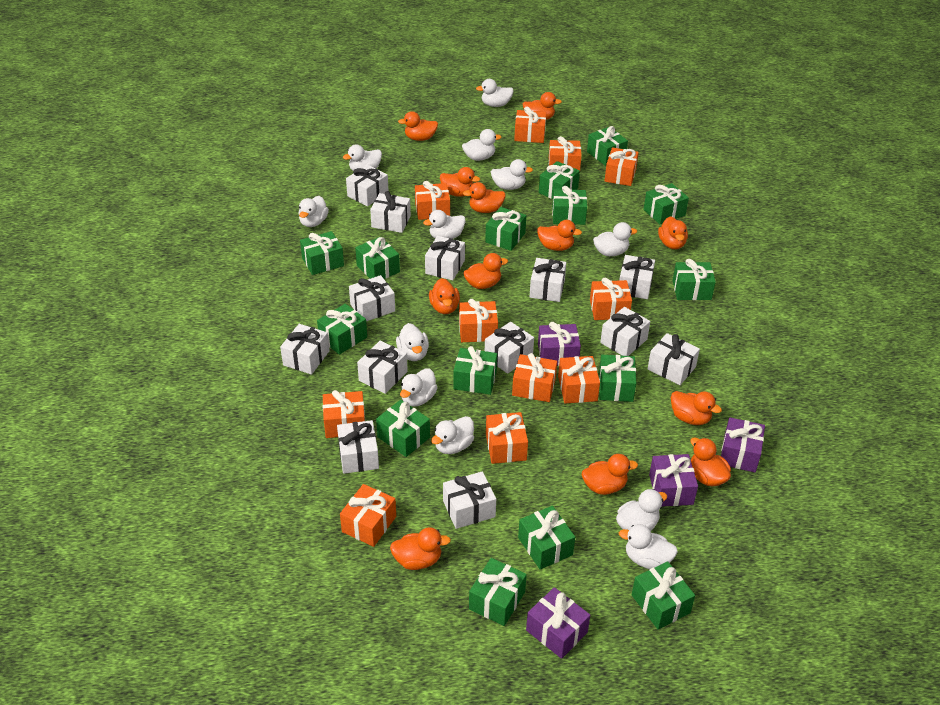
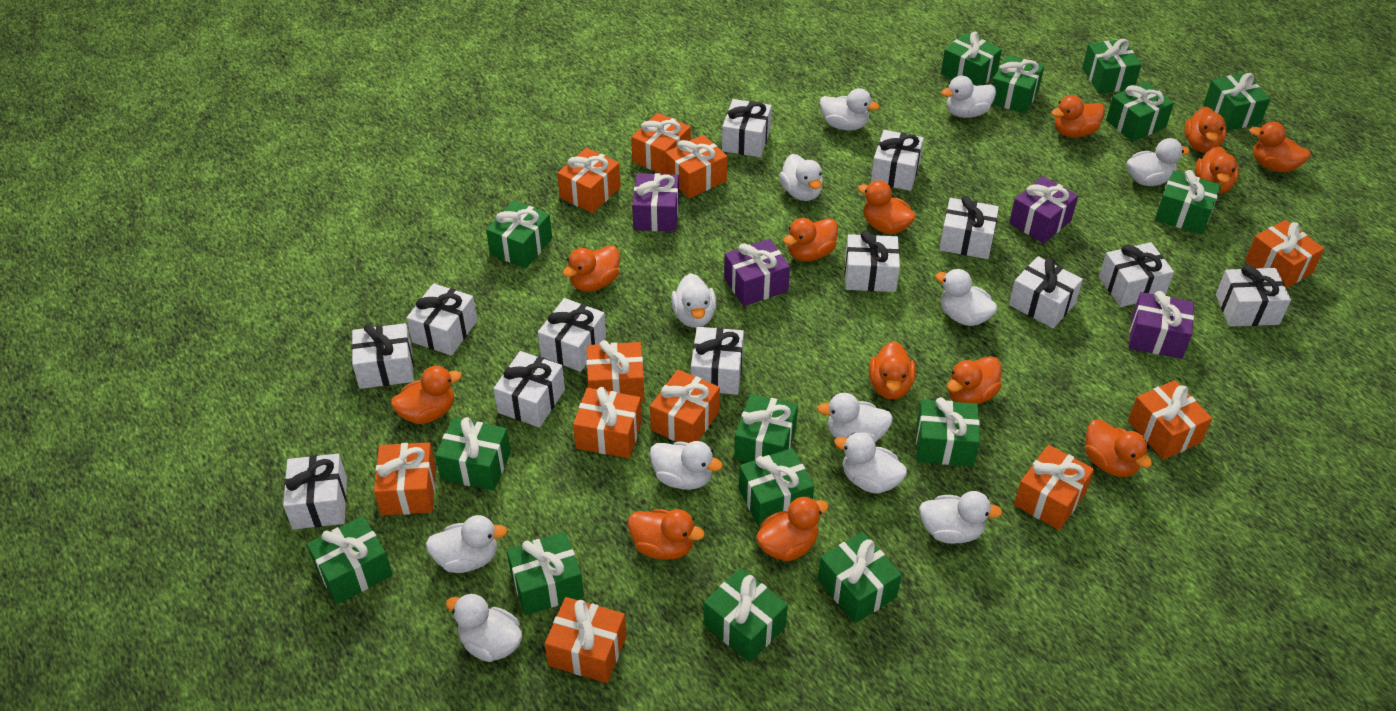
orange duck: 12 -> 13

